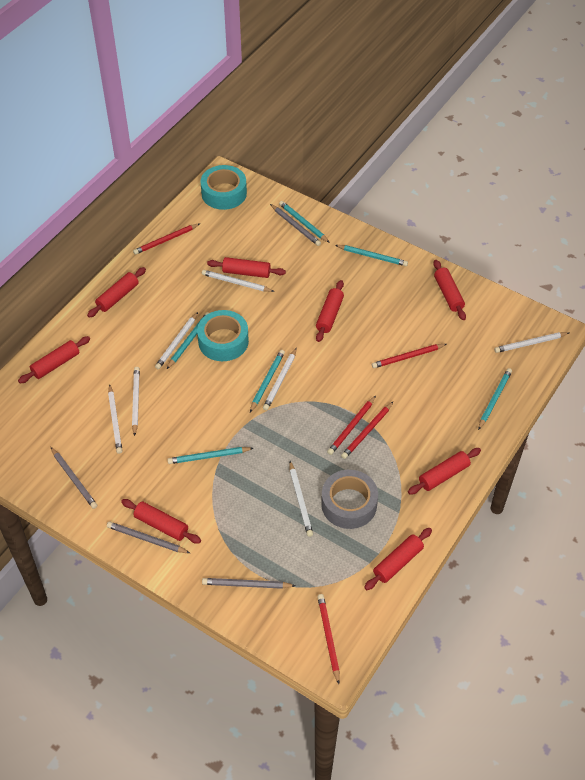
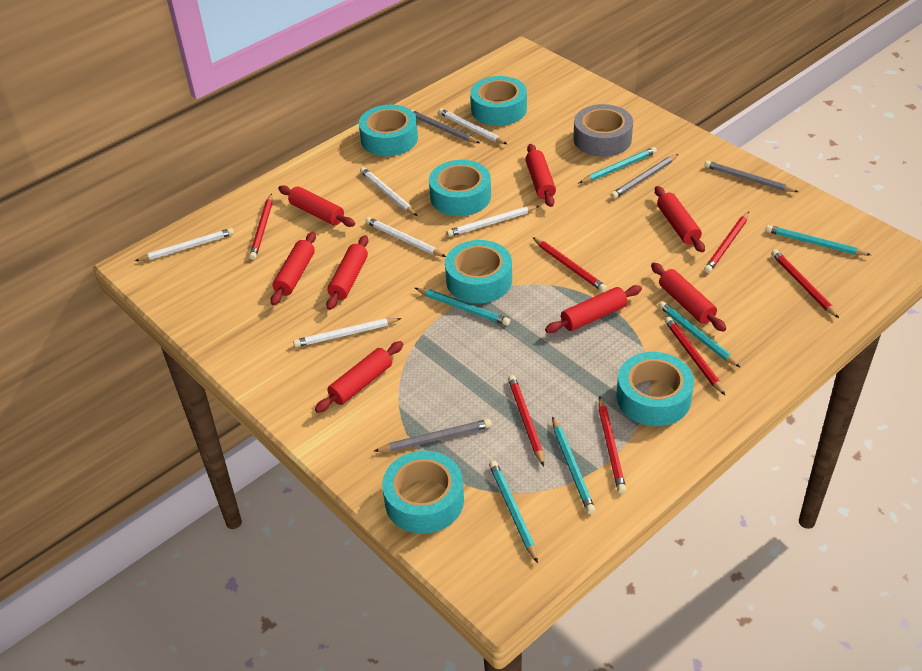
red pencil: 5 -> 7
turquoise tape: 2 -> 6
white pencil: 7 -> 6

